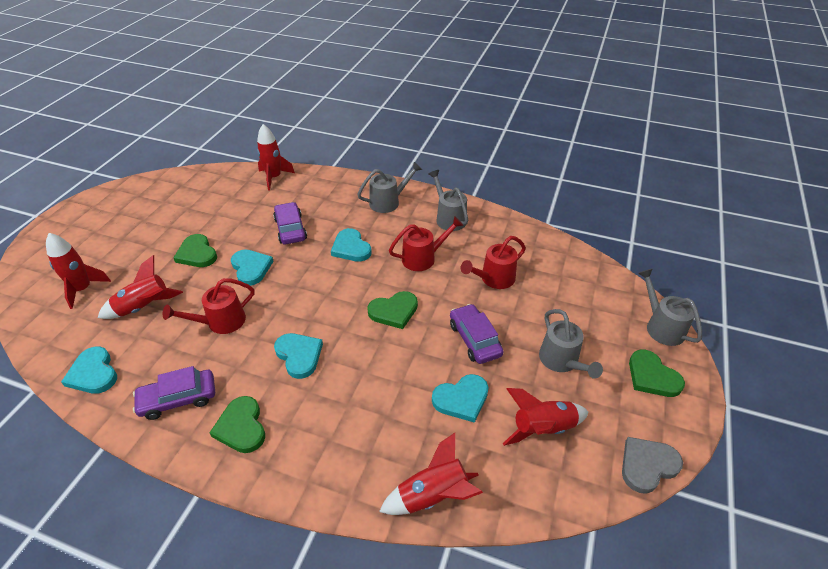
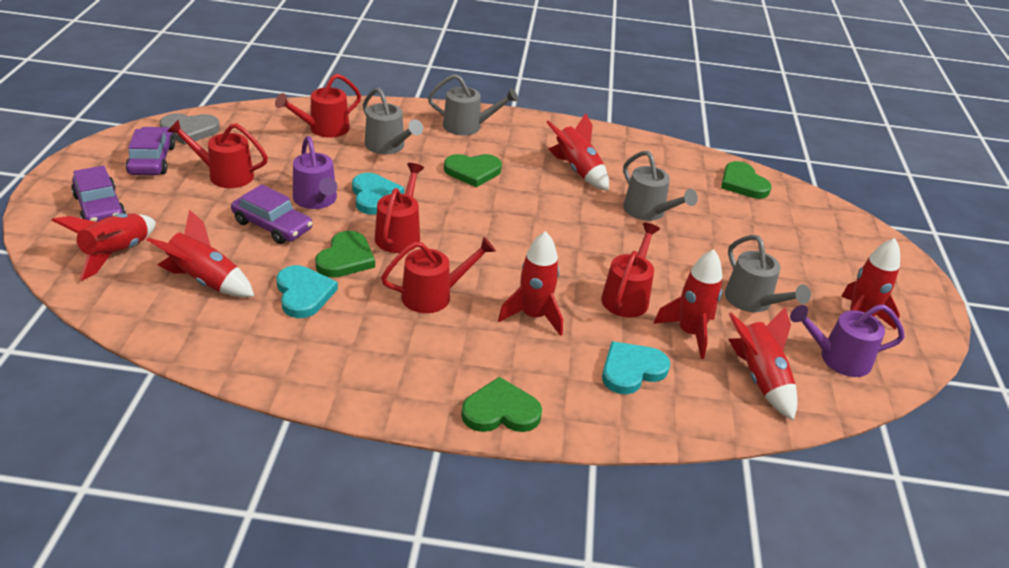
purple watering can: 0 -> 2
red rocket: 5 -> 7
red watering can: 3 -> 5
turquoise heart: 5 -> 3

